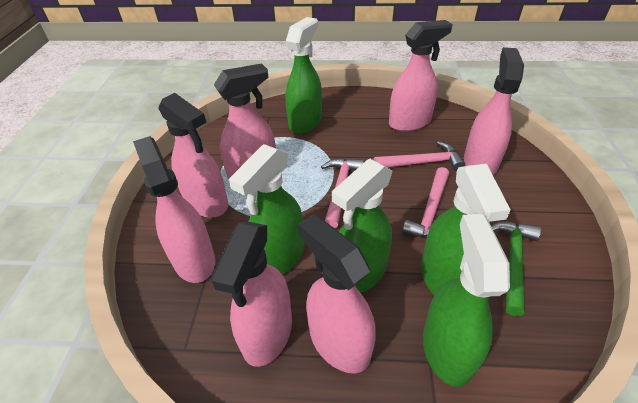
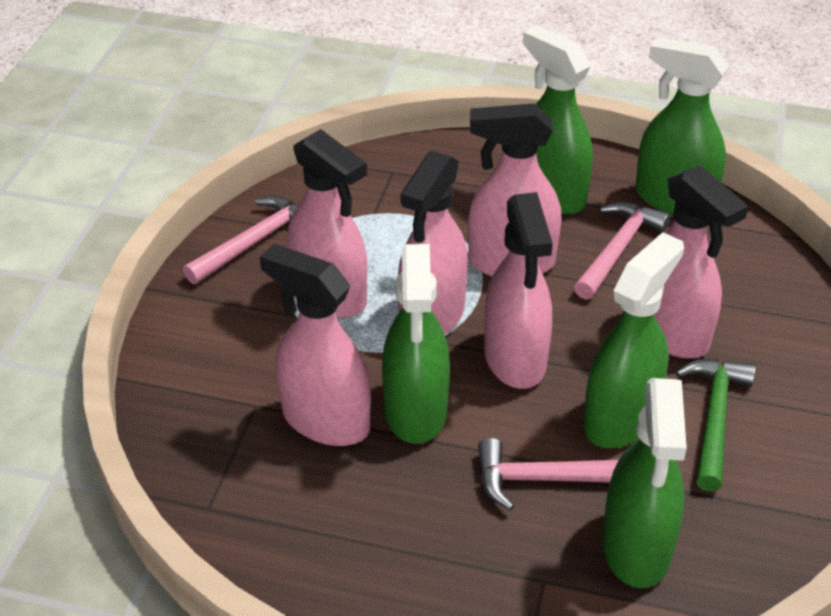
pink spray bottle: 7 -> 6

